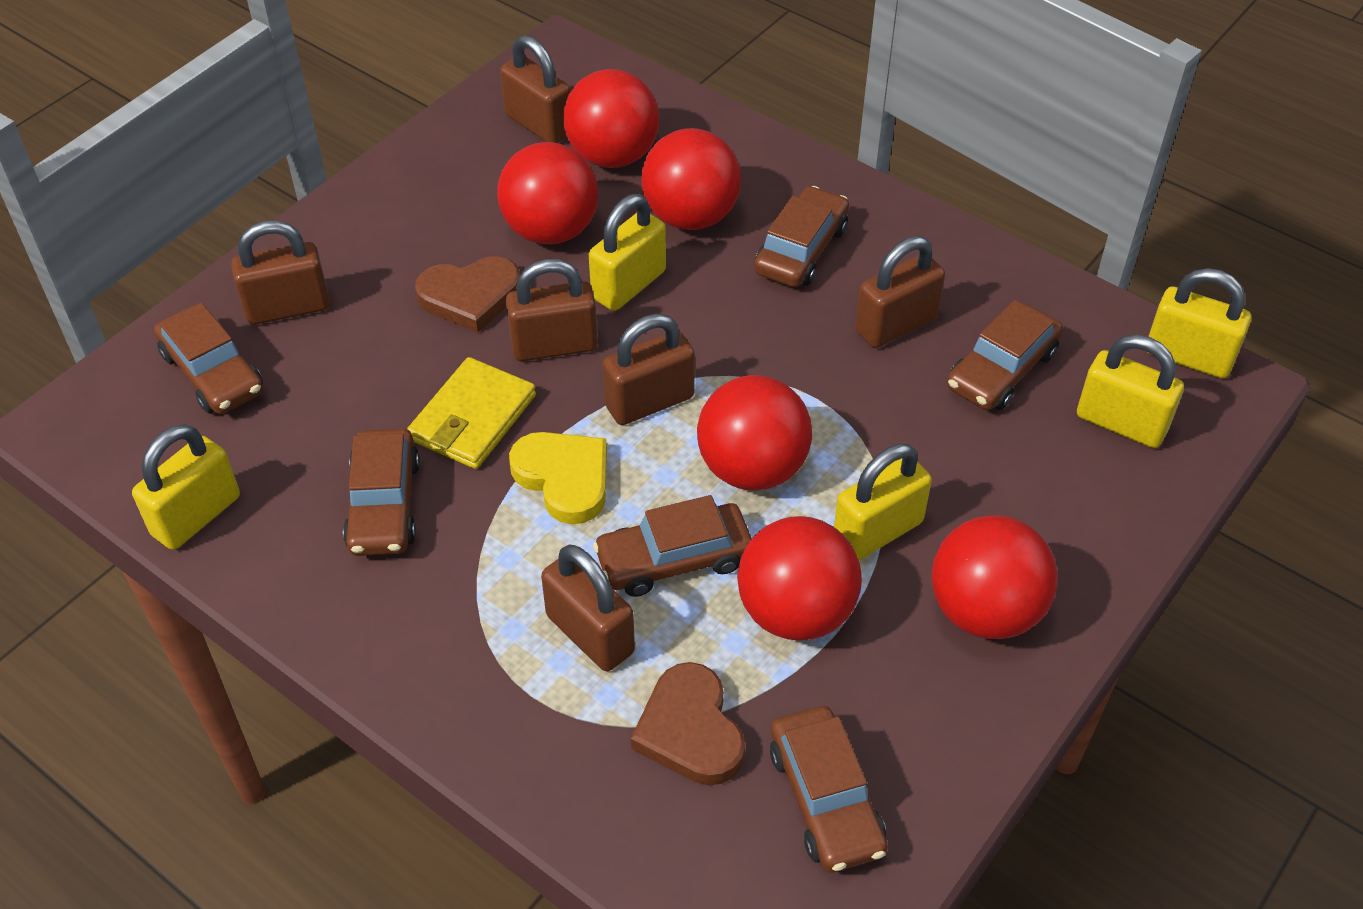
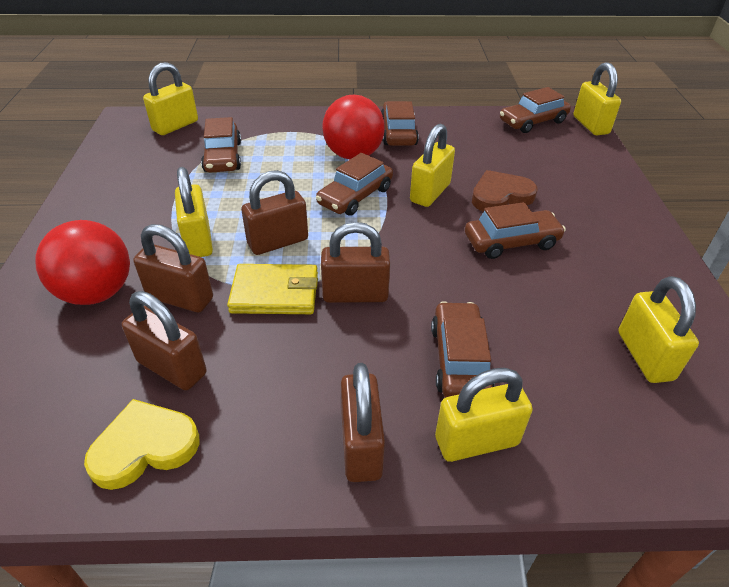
brown heart: 2 -> 1
brown padlock: 6 -> 5
red ball: 6 -> 2
yellow padlock: 5 -> 6

